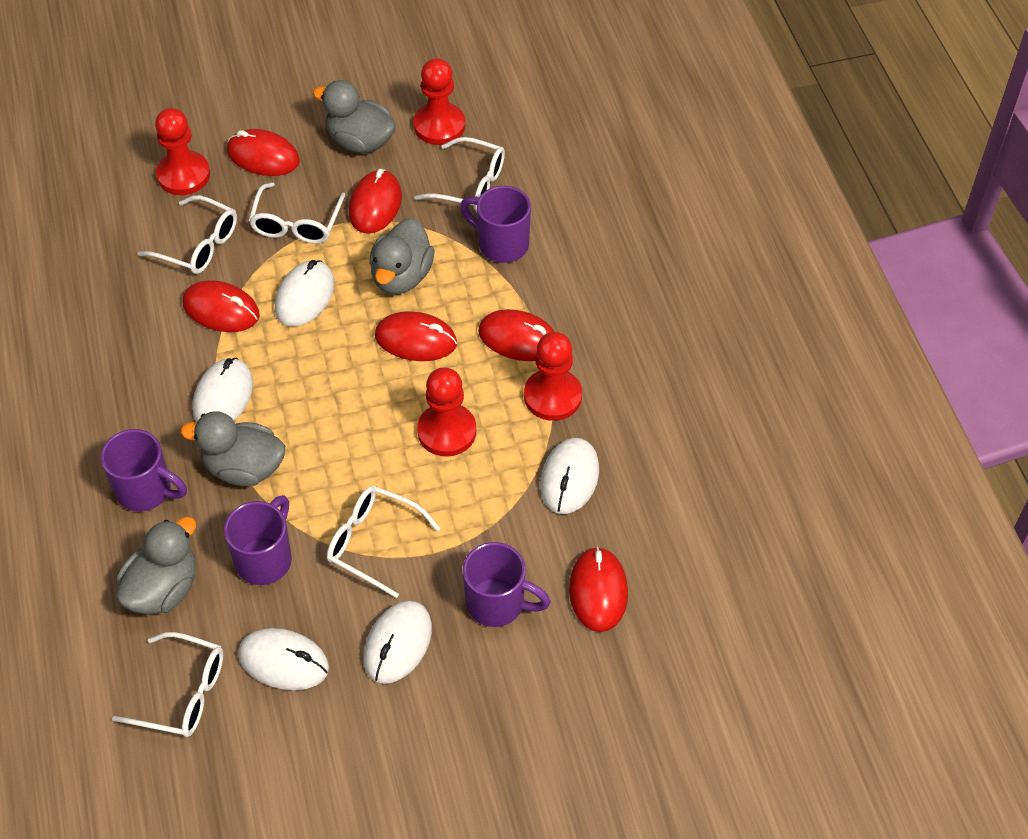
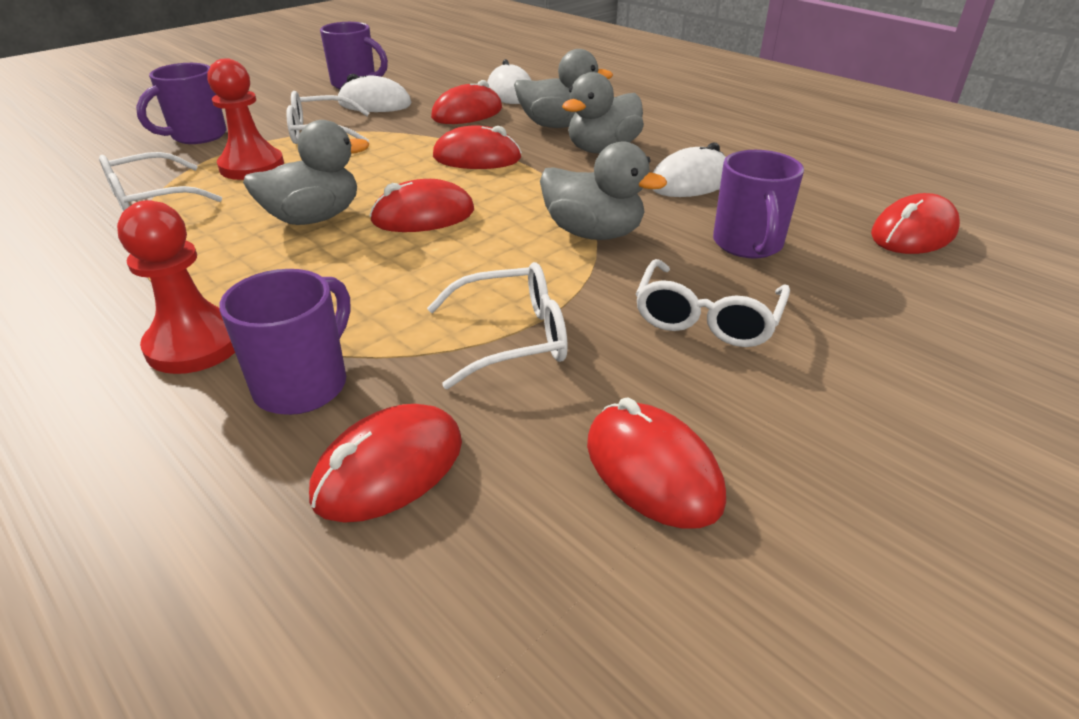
red pawn: 4 -> 2
white glasses: 5 -> 4
white mouse: 5 -> 3

